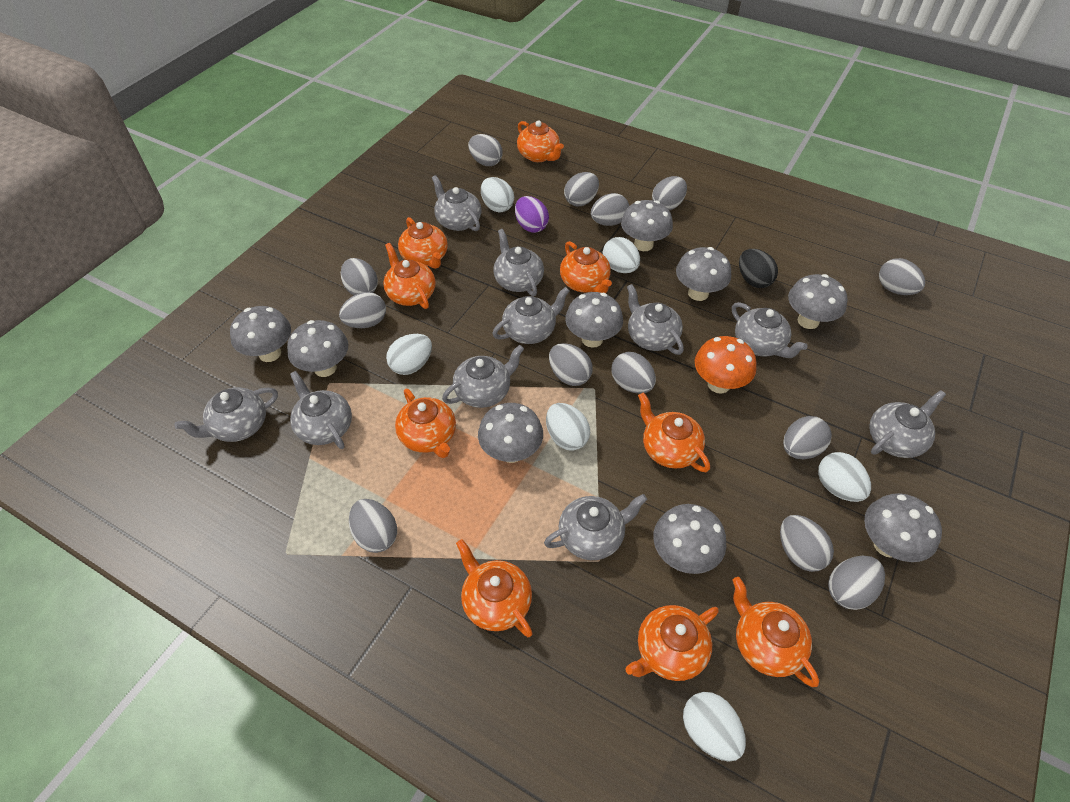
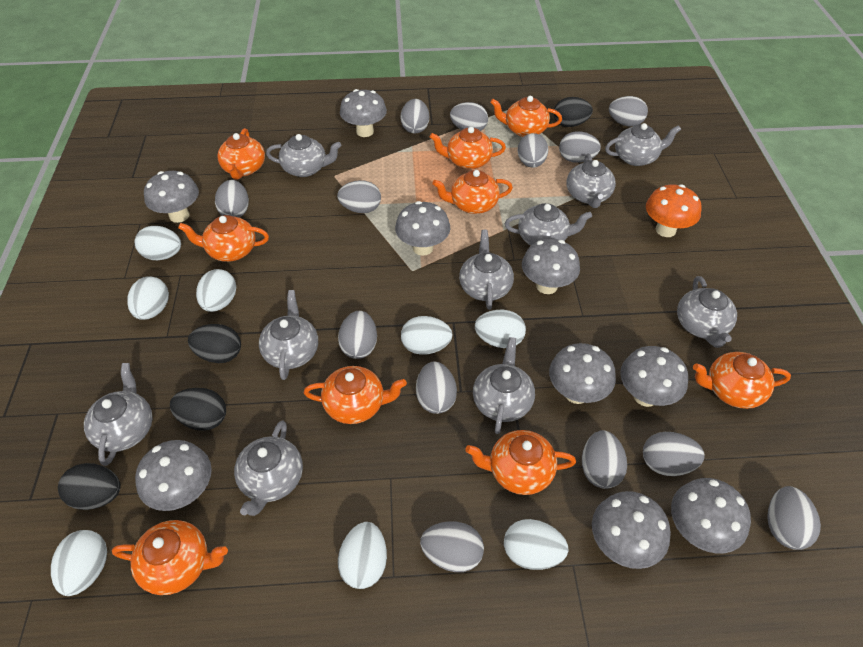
black egg: 1 -> 4
purple egg: 1 -> 0
white egg: 6 -> 8

